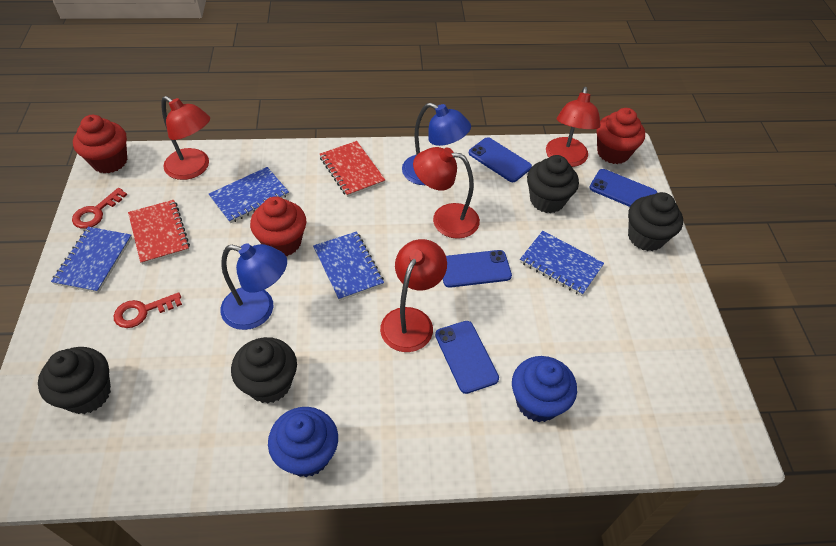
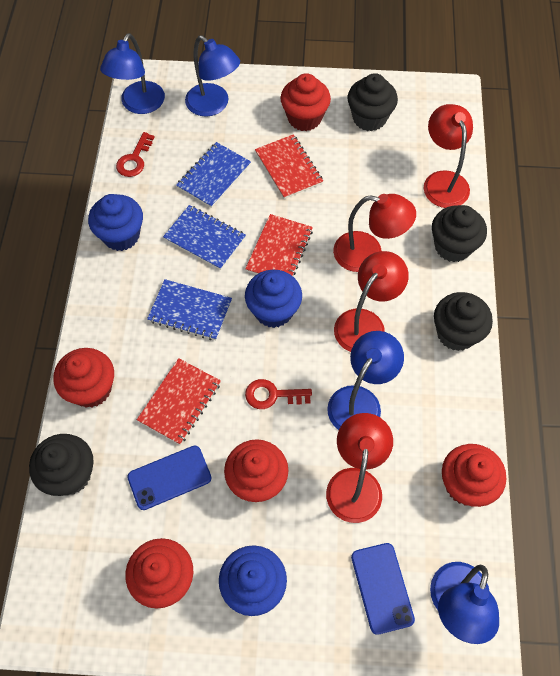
blue cupcake: 2 -> 3
blue lamp: 2 -> 4
blue notebook: 4 -> 3
blue phone: 4 -> 2
red cupcake: 3 -> 5
red notebook: 2 -> 3

